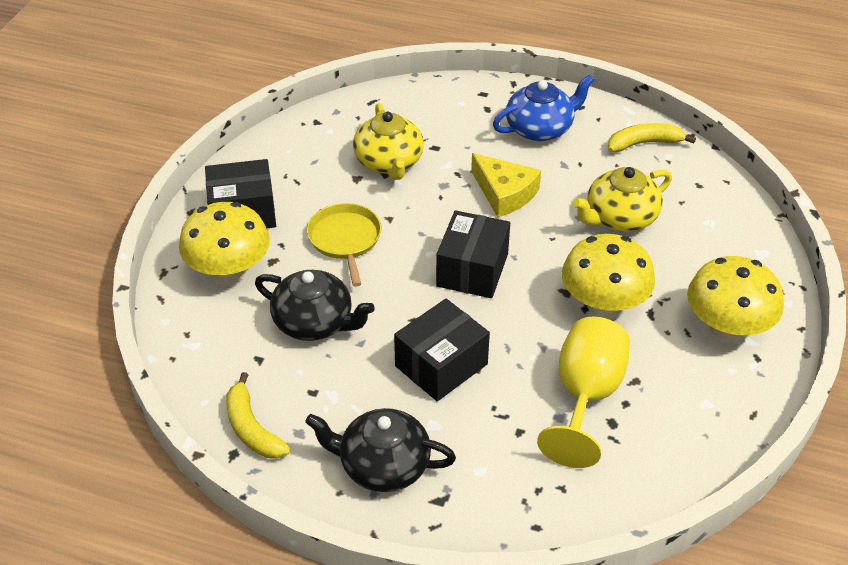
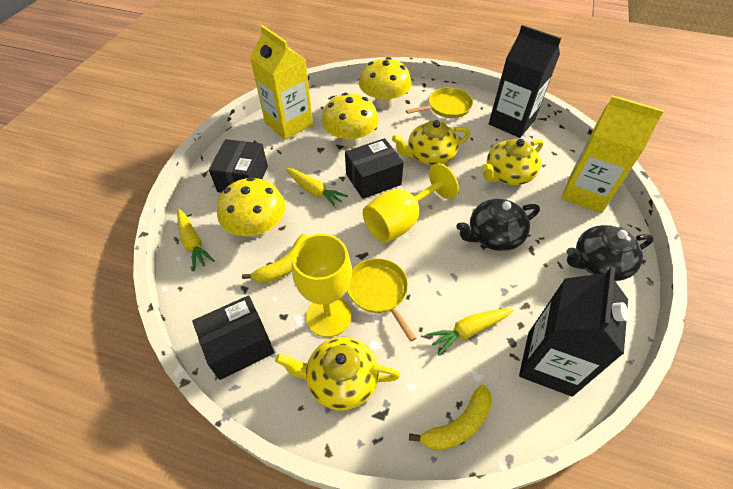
black carton: 0 -> 2
blue teapot: 1 -> 0
yellow carrot: 0 -> 3
yellow carton: 0 -> 2
yellow cheese: 1 -> 0
yellow goblet: 1 -> 2
yellow pan: 1 -> 2
yellow teapot: 2 -> 3

